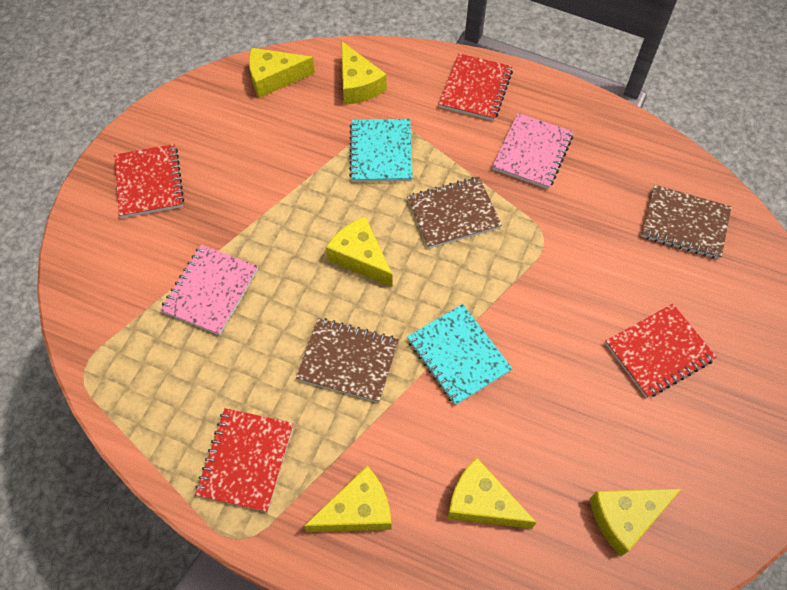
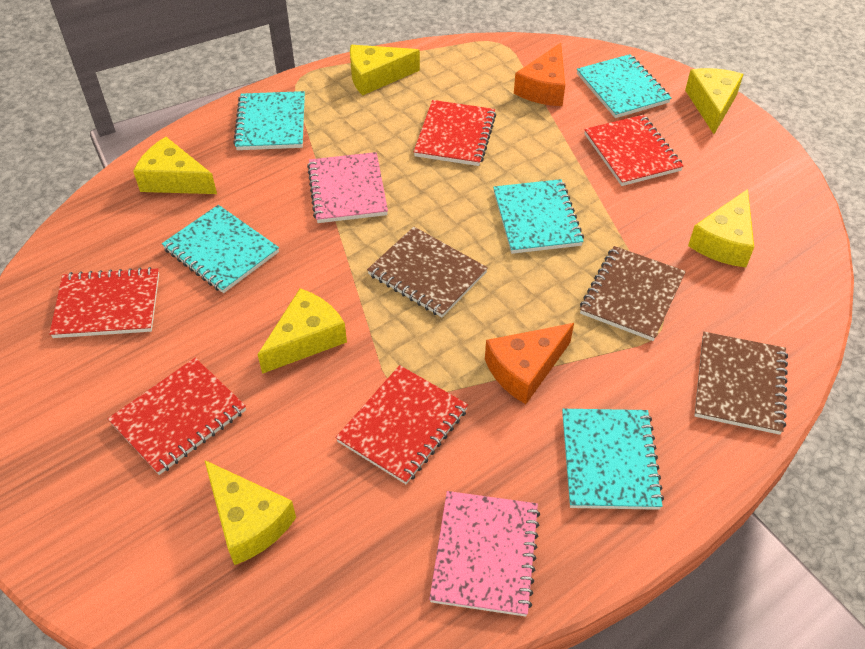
orange cheese: 0 -> 2
red notebook: 4 -> 5
turquoise notebook: 2 -> 5

